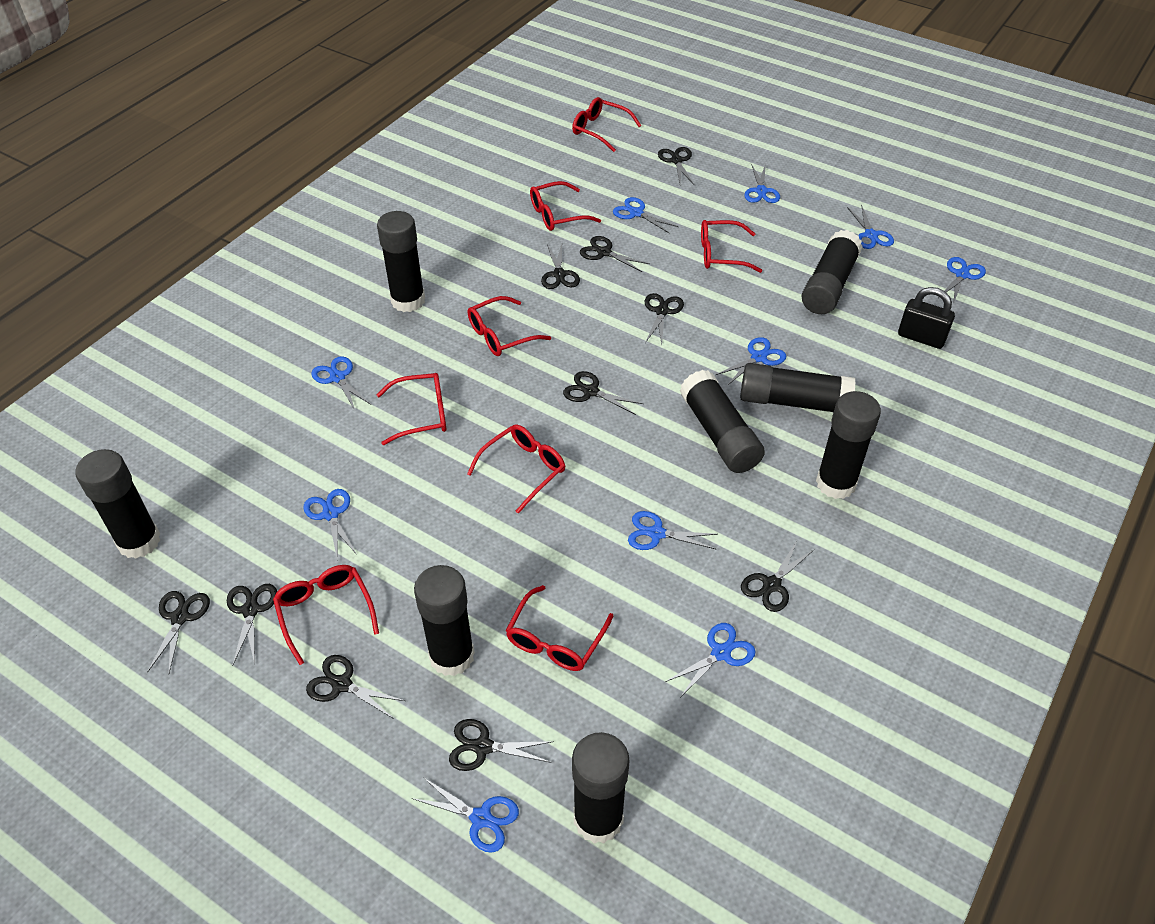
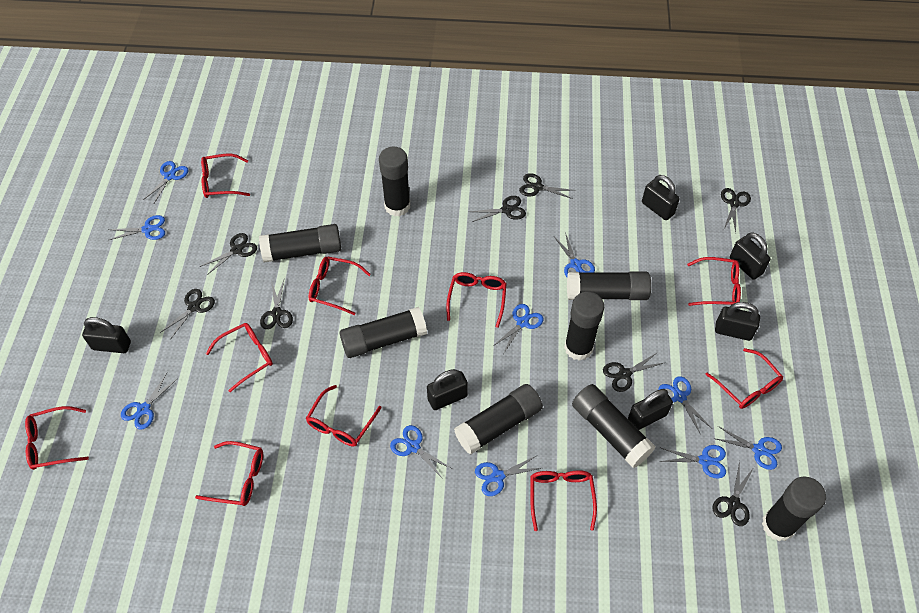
black padlock: 1 -> 6
black scissors: 10 -> 8
red glasses: 8 -> 10

